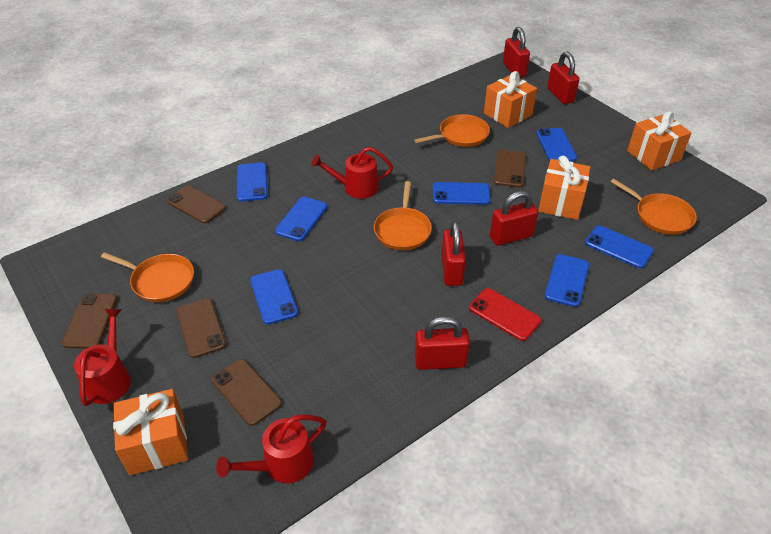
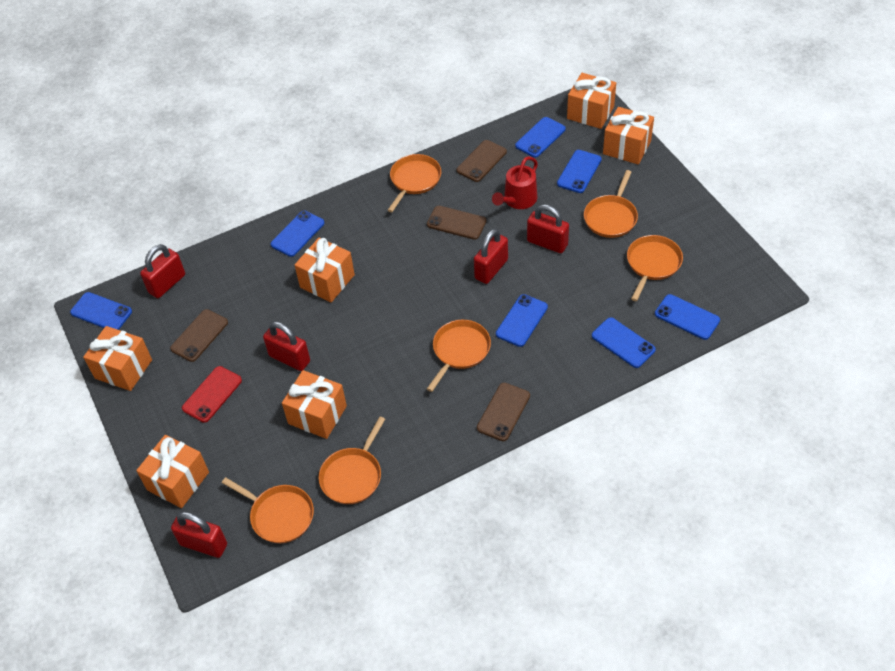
brown phone: 5 -> 4
orange gift: 4 -> 6
orange pan: 4 -> 6
red watering can: 3 -> 1

